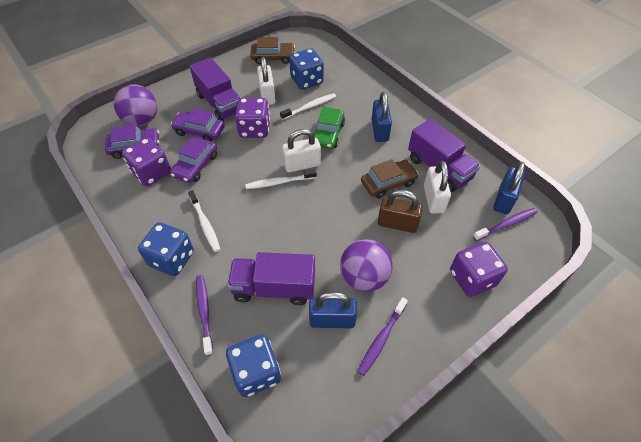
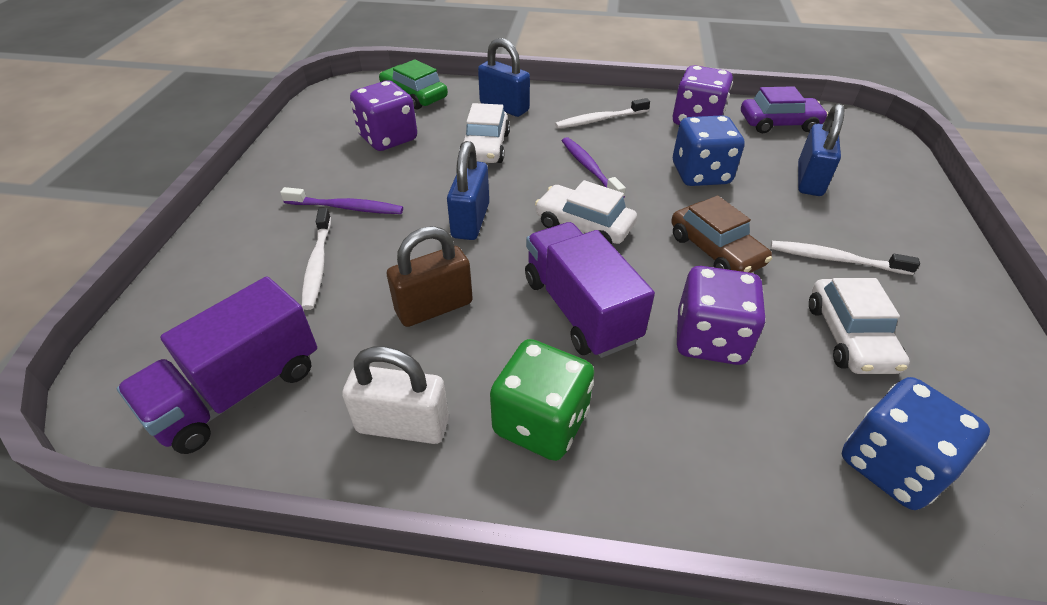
blue dice: 3 -> 2
brown car: 2 -> 1
green dice: 0 -> 1
purple ball: 2 -> 0
purple car: 3 -> 1
purple toothbrush: 3 -> 2
purple truck: 3 -> 2
white car: 0 -> 3
white padlock: 3 -> 1

